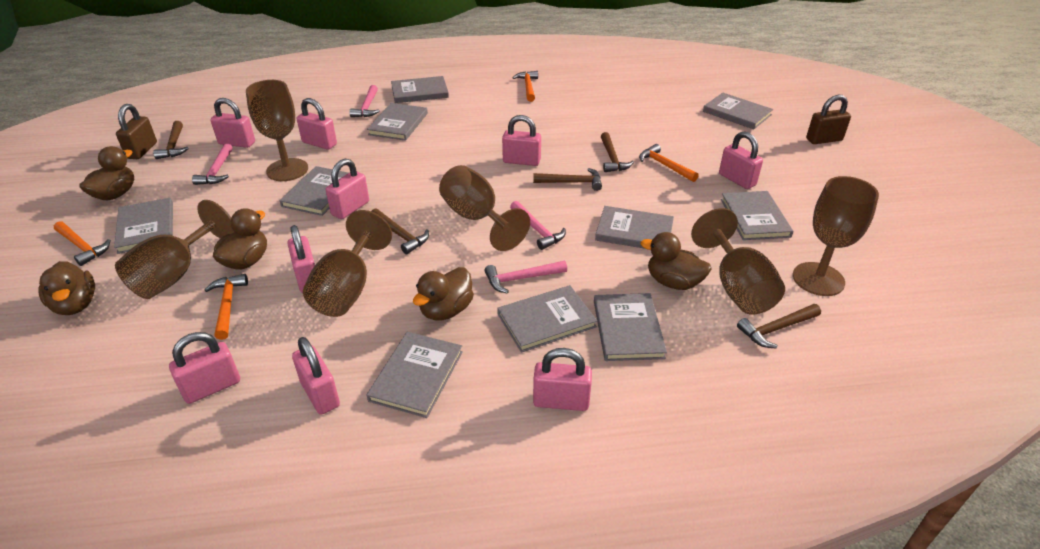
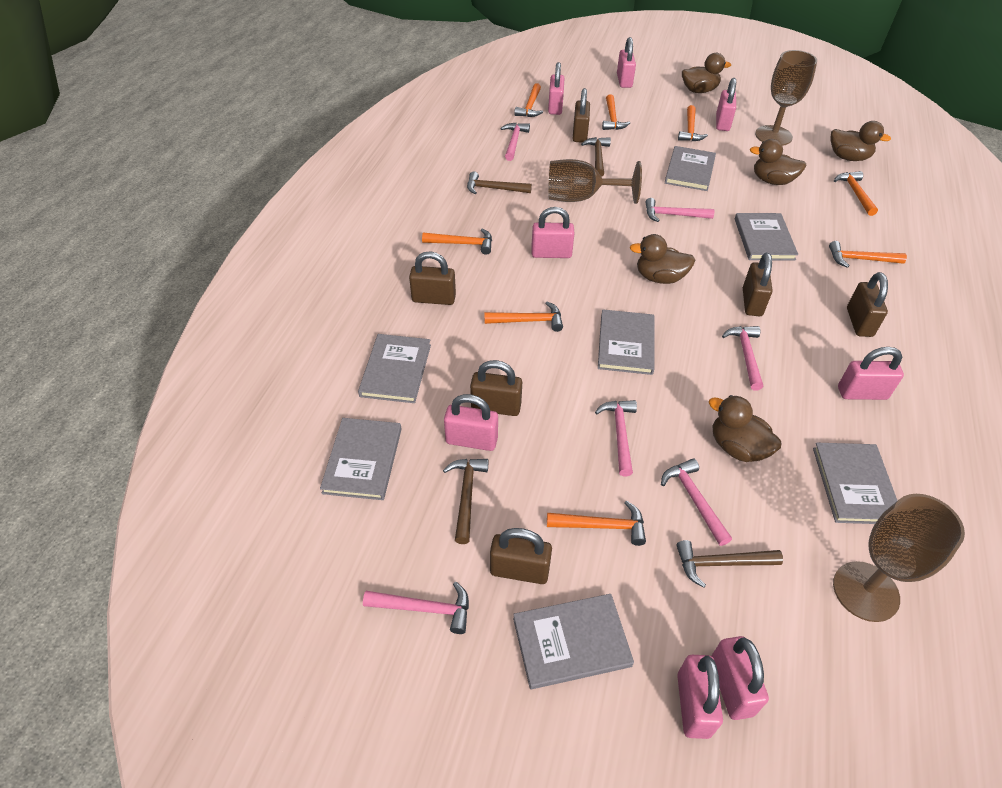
brown goblet: 6 -> 3
brown hammer: 5 -> 4
brown padlock: 2 -> 6
grey book: 10 -> 7
orange hammer: 4 -> 8
pink hammer: 4 -> 6
pink padlock: 9 -> 8

